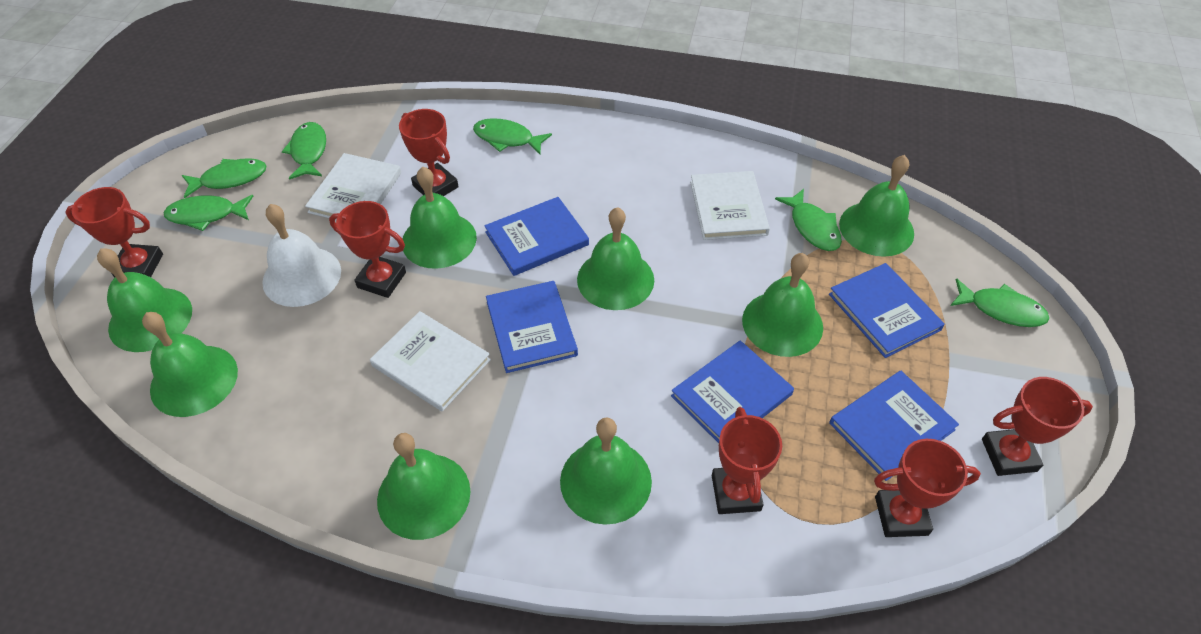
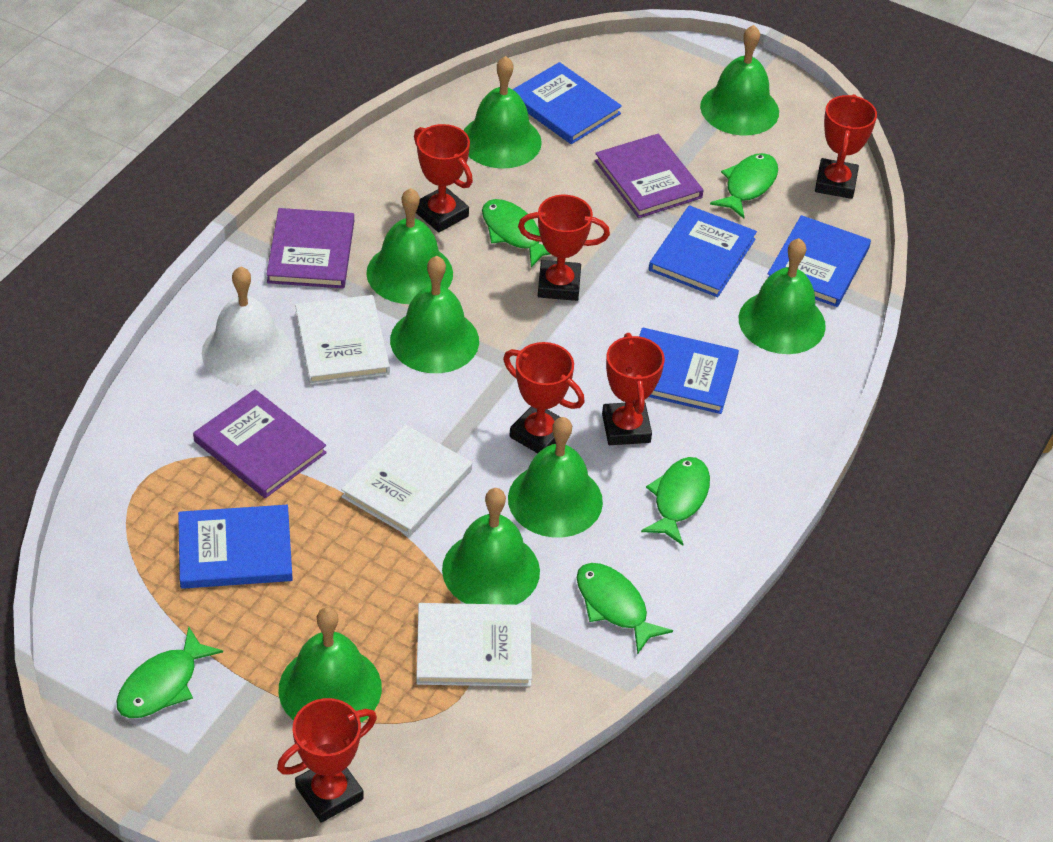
green fish: 6 -> 5
purple book: 0 -> 3

